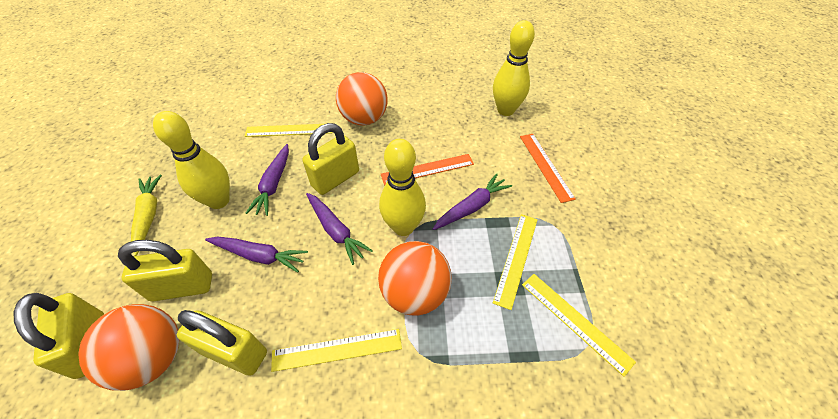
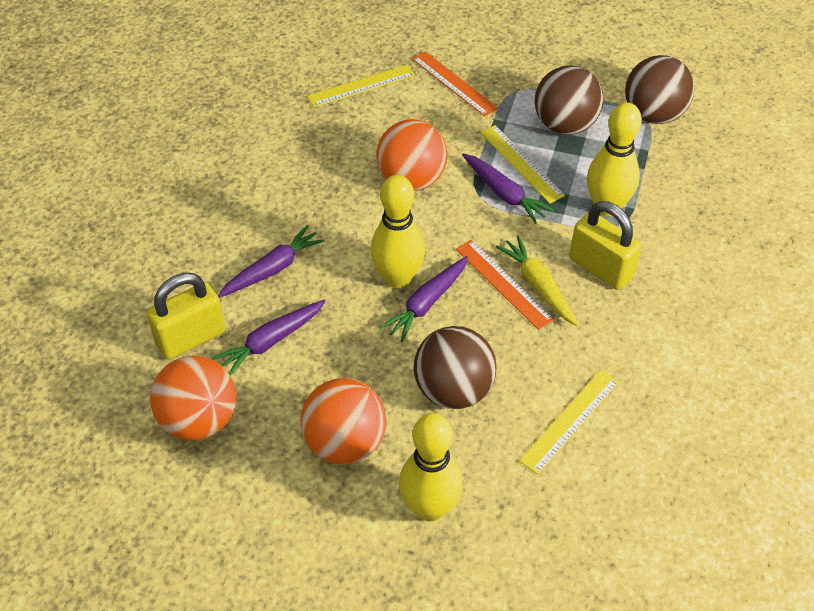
brown ball: 0 -> 3
yellow padlock: 4 -> 2
yellow ruler: 4 -> 3

